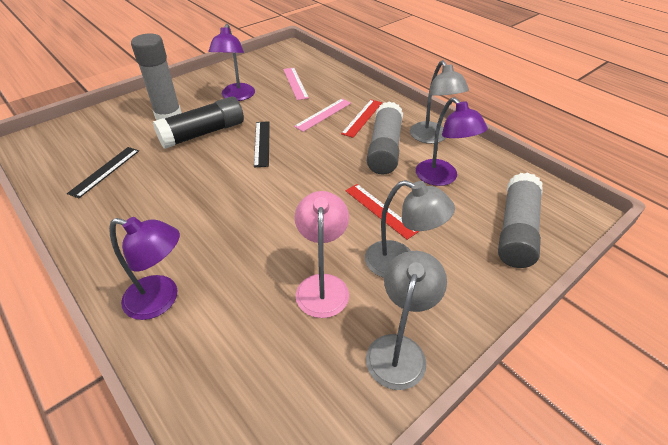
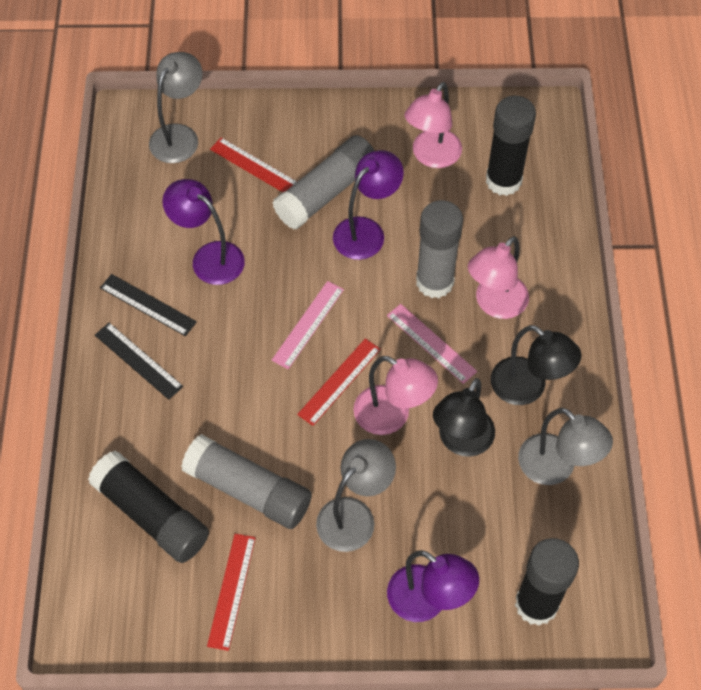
black glue stick: 1 -> 3
black lamp: 0 -> 2
pink lamp: 1 -> 3
red ruler: 2 -> 3

